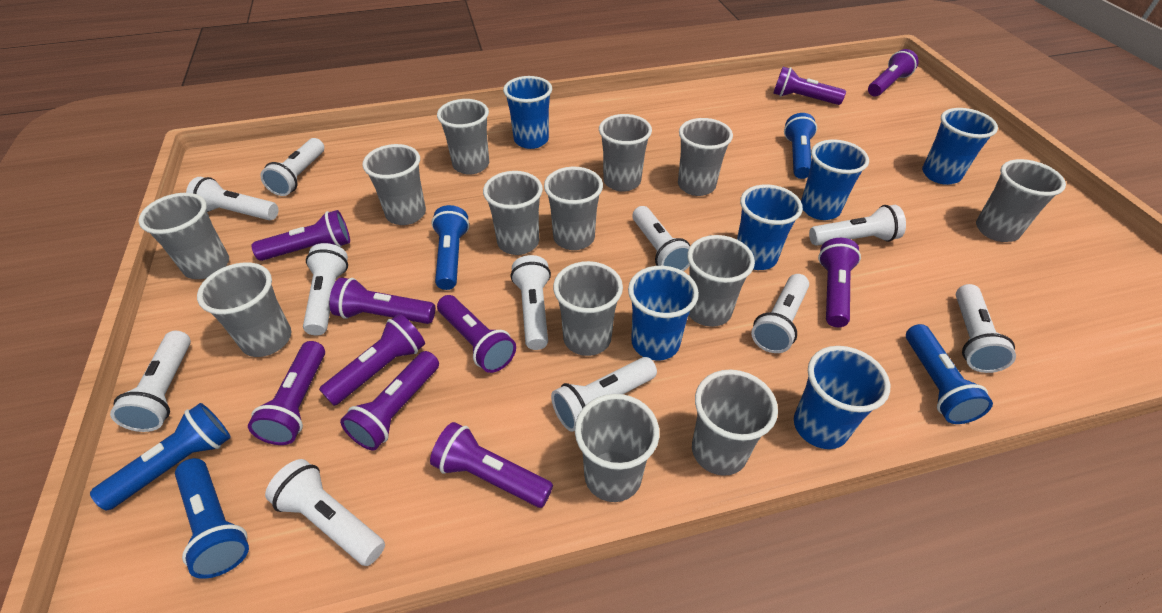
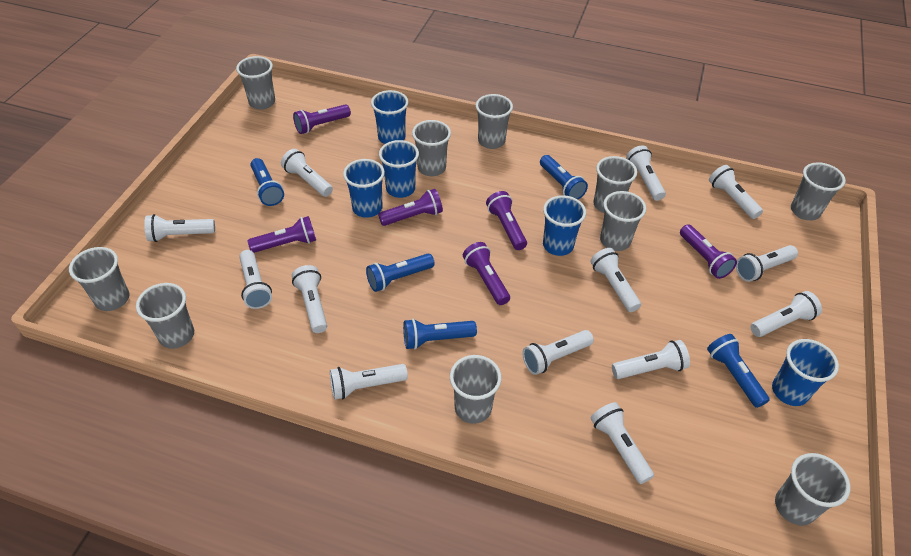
blue cup: 6 -> 5
grey cup: 13 -> 10
purple flashlight: 10 -> 6
white flashlight: 11 -> 13

